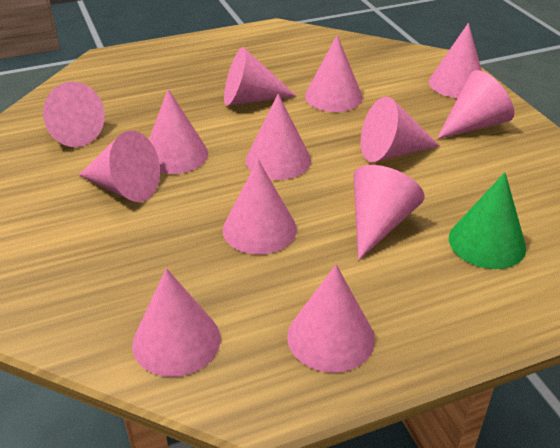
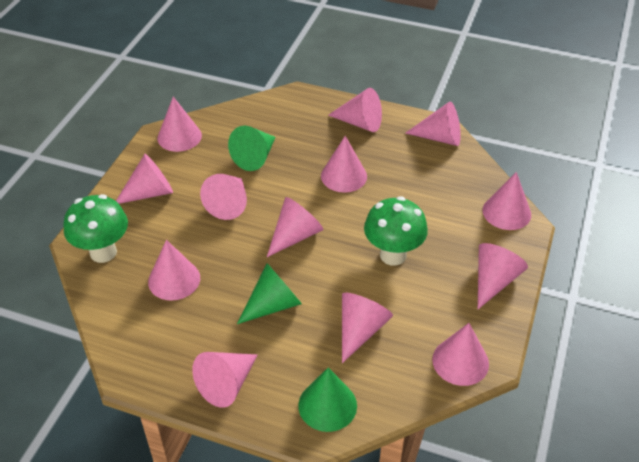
green cone: 1 -> 3
green mushroom: 0 -> 2

